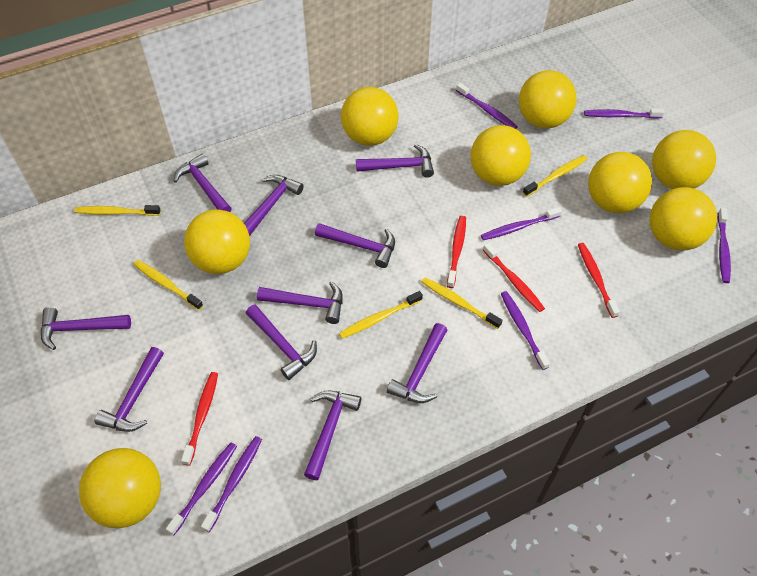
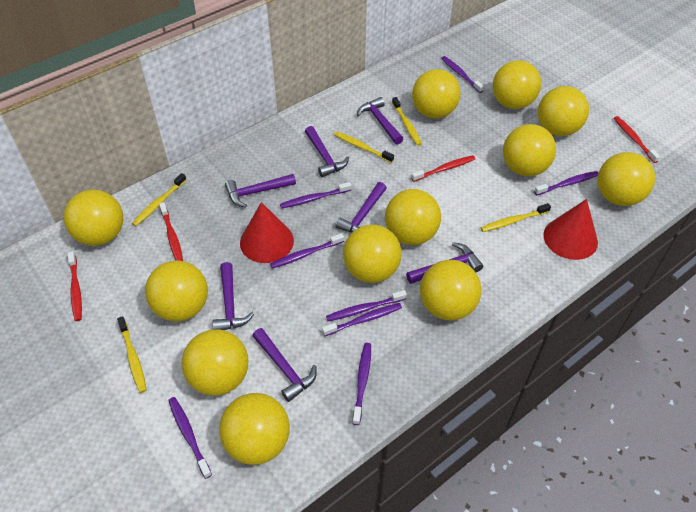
purple hammer: 10 -> 7
purple toothbrush: 7 -> 8
red cone: 0 -> 2
yellow ball: 8 -> 12

